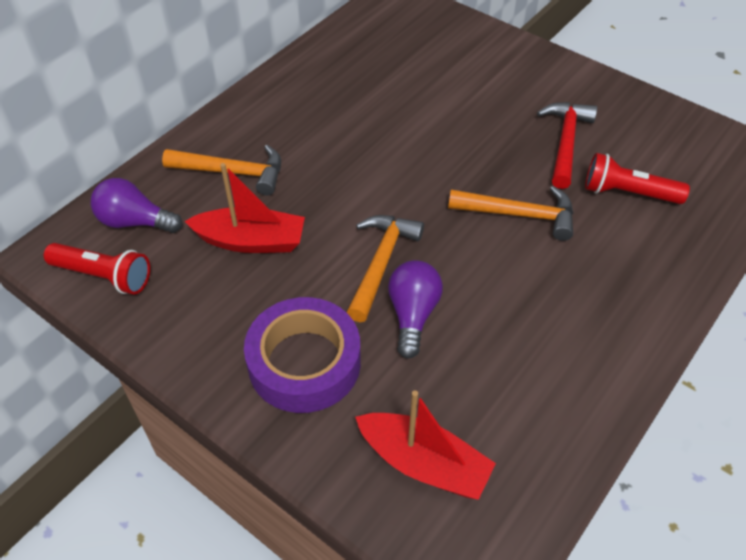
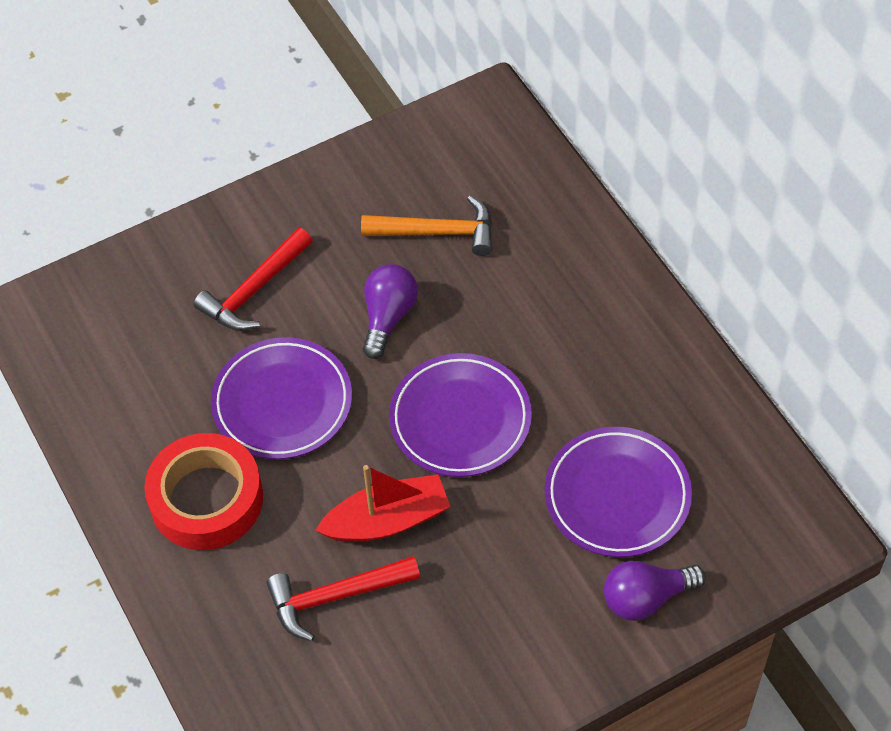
orange hammer: 3 -> 1
purple plate: 0 -> 3
purple tape: 1 -> 0
red boat: 2 -> 1
red flashlight: 2 -> 0
red hammer: 1 -> 2
red tape: 0 -> 1

